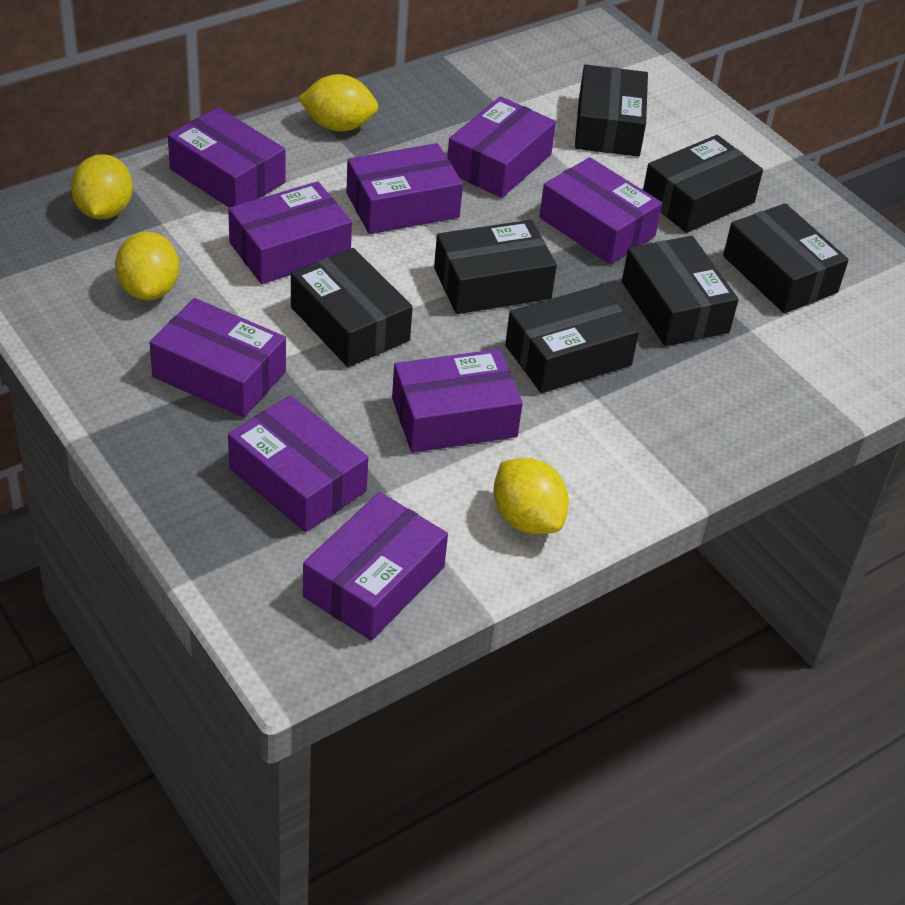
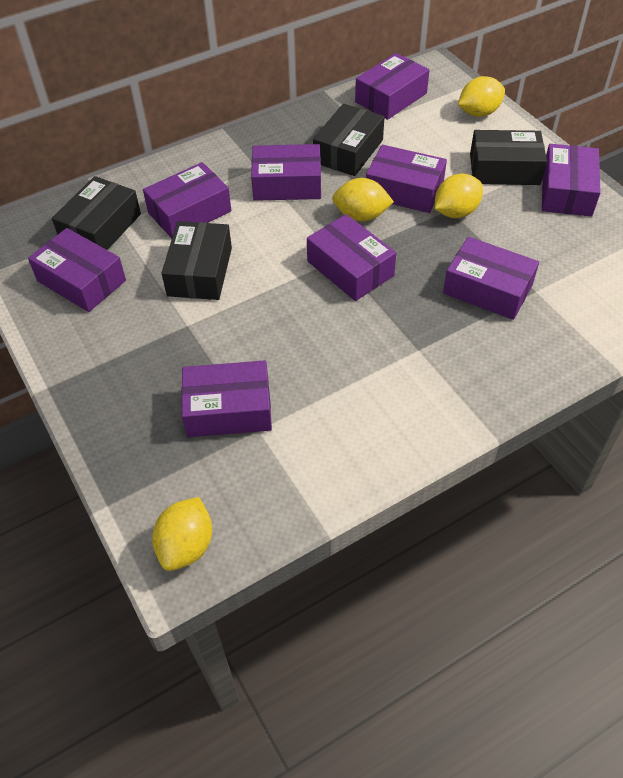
black box: 7 -> 4

